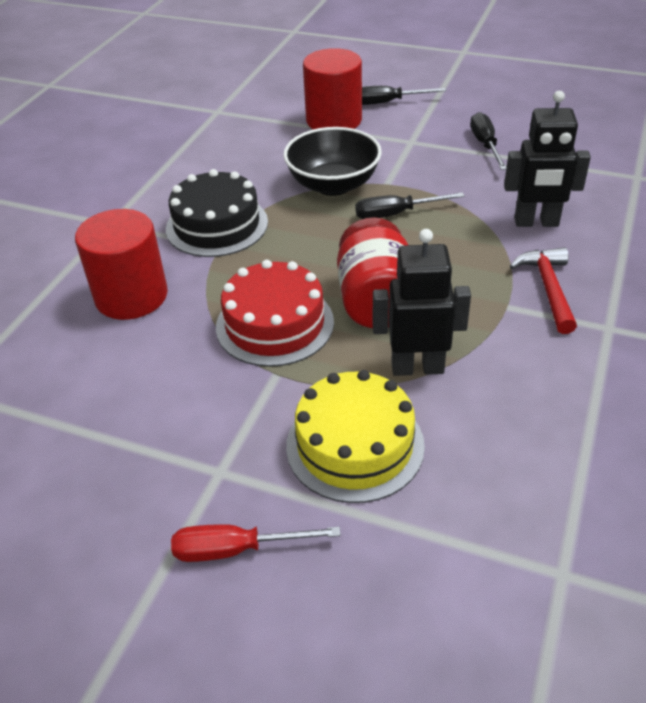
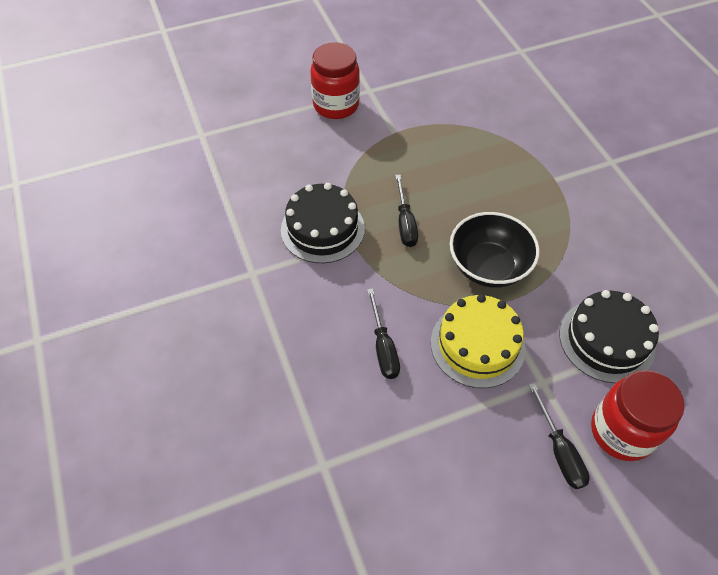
black cake: 1 -> 2
black robot: 2 -> 0
red cake: 1 -> 0
red cylinder: 2 -> 0
red hammer: 1 -> 0
red jar: 1 -> 2
red screwdriver: 1 -> 0

